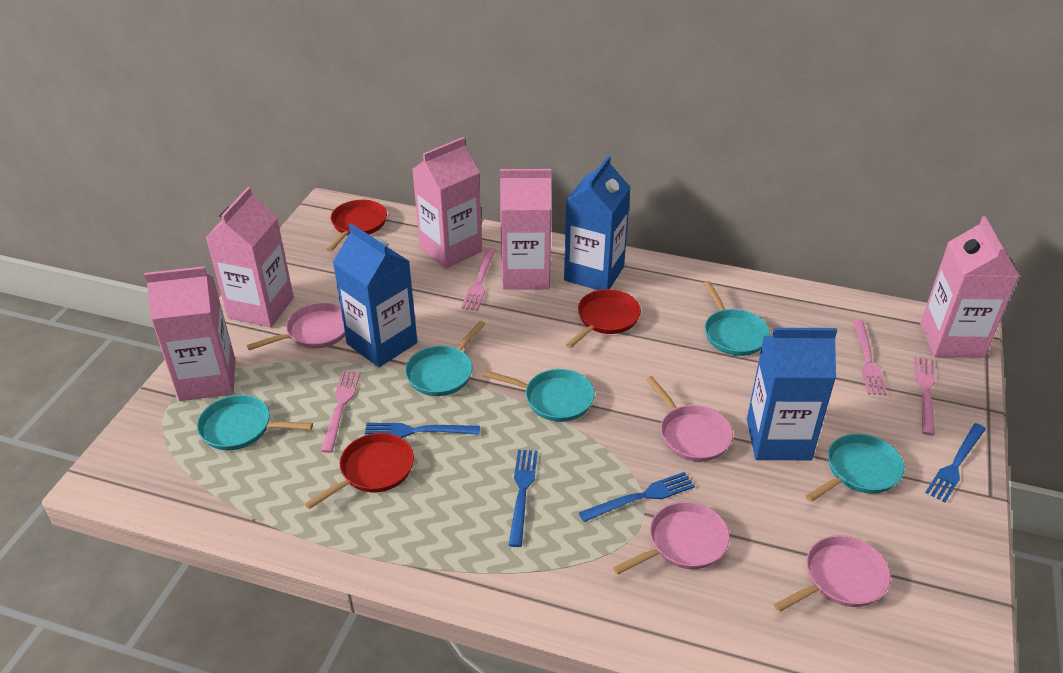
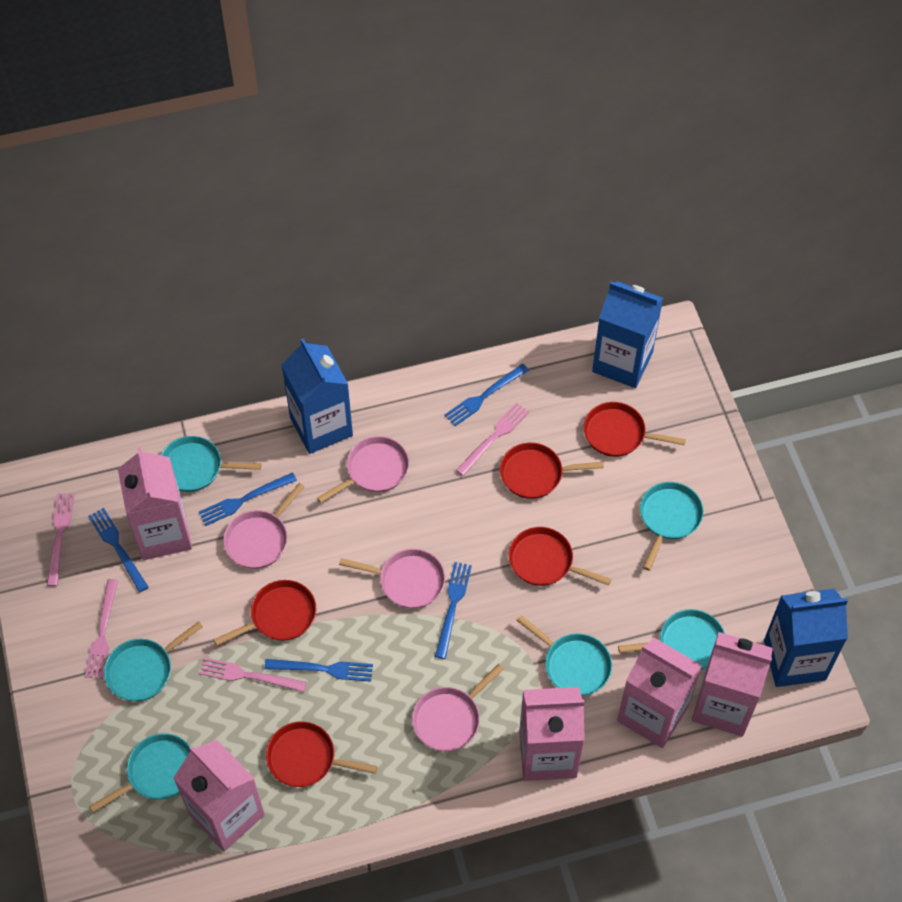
blue fork: 4 -> 5
red pan: 3 -> 5
turquoise pan: 5 -> 6

